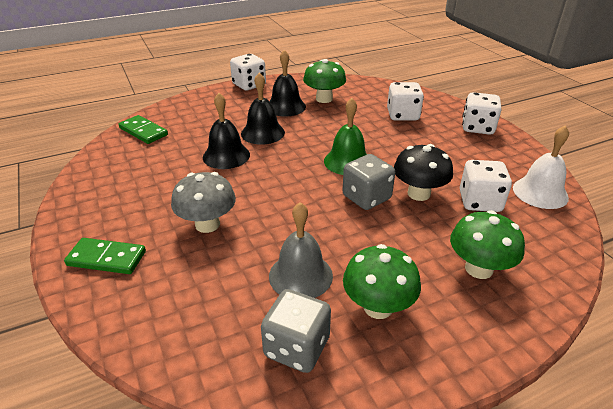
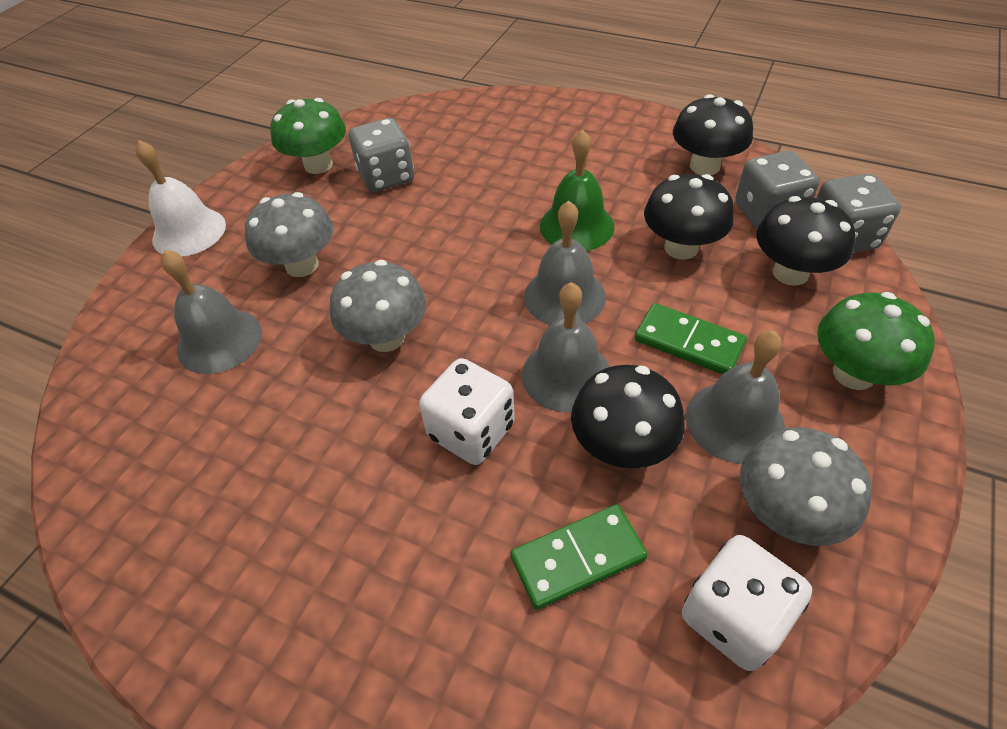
black bell: 3 -> 0
black mushroom: 1 -> 4
green mushroom: 3 -> 2
grey bell: 1 -> 4
grey dice: 2 -> 3
grey mushroom: 1 -> 3
white dice: 4 -> 2

